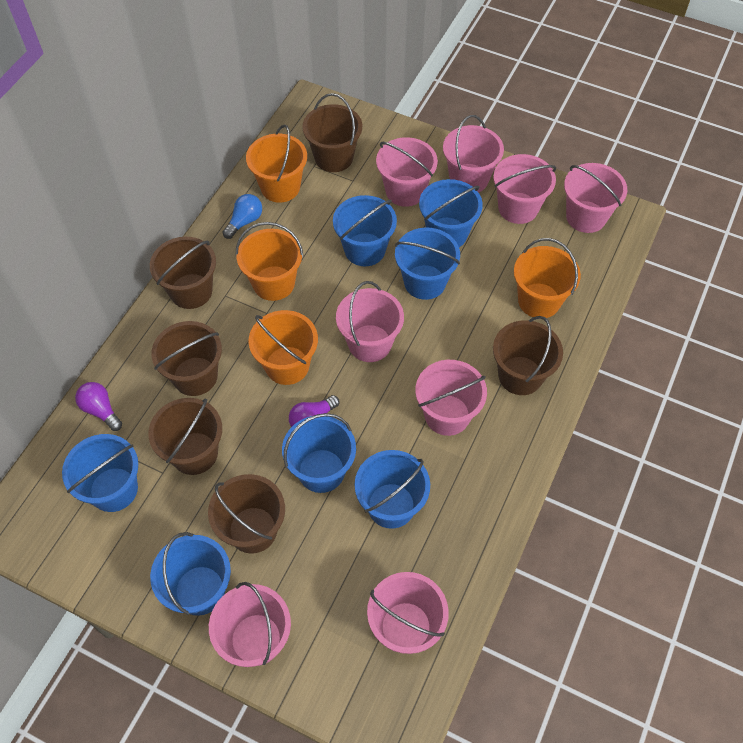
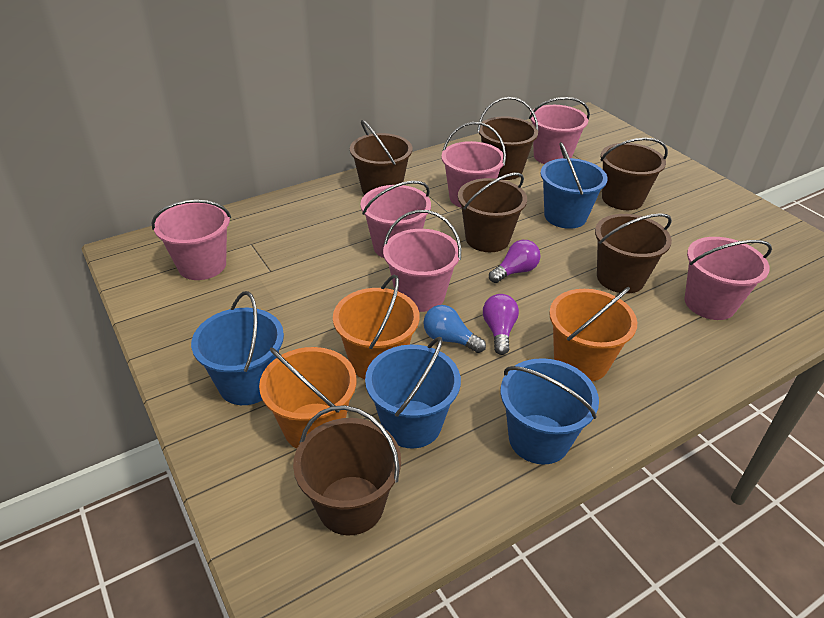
blue bucket: 7 -> 4
orange bucket: 4 -> 3
pink bucket: 8 -> 6

